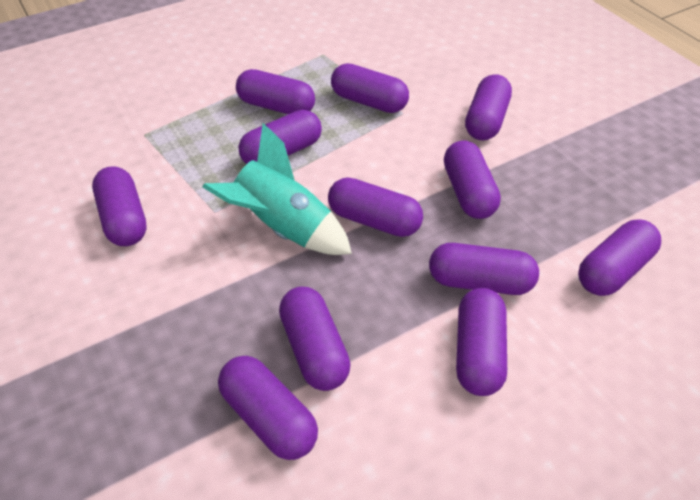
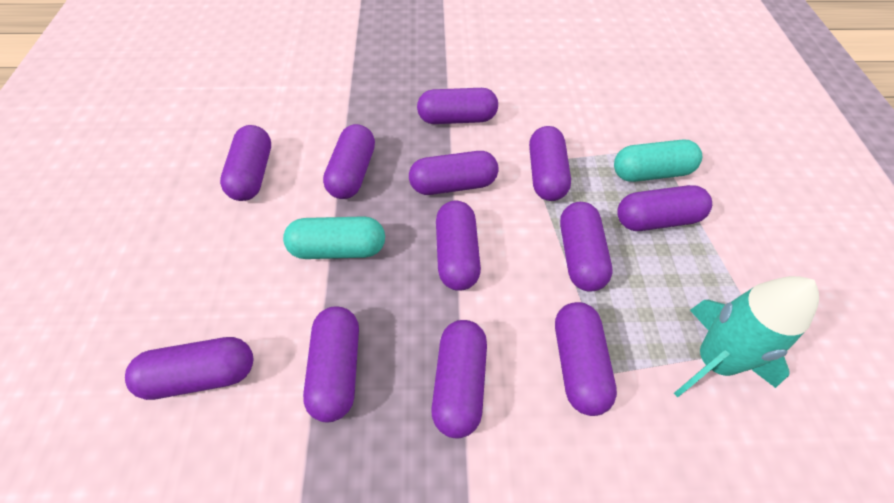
turquoise capsule: 0 -> 2

